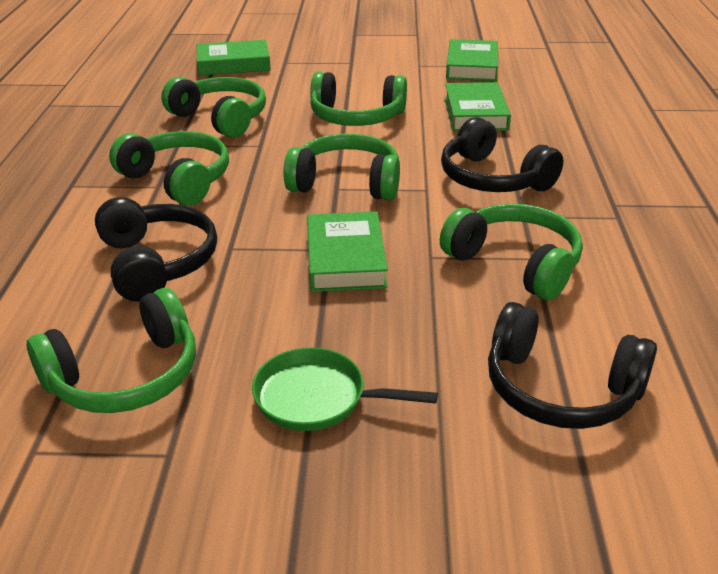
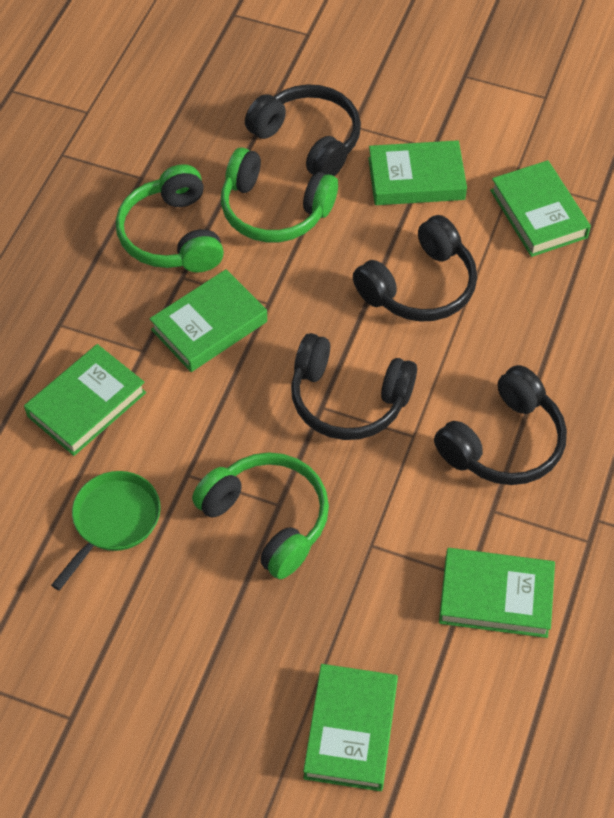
black headphones: 3 -> 4
green book: 4 -> 6
green headphones: 6 -> 3

